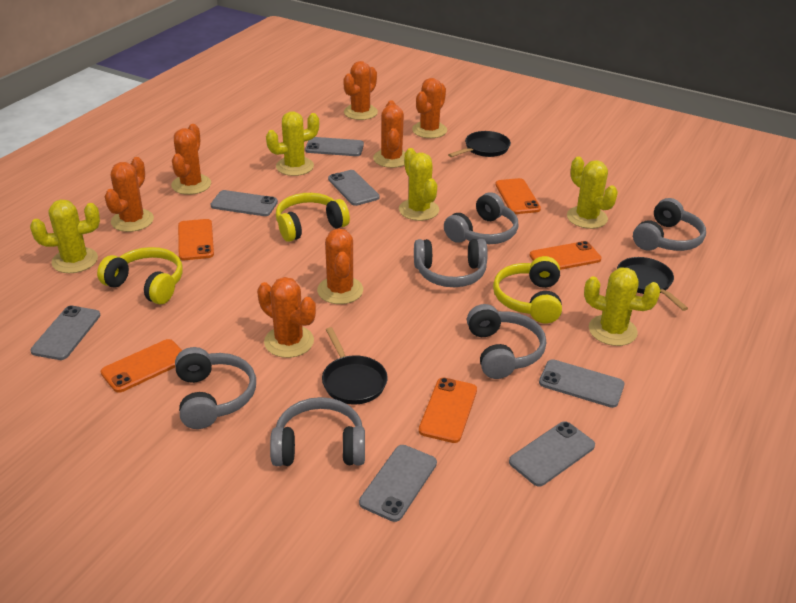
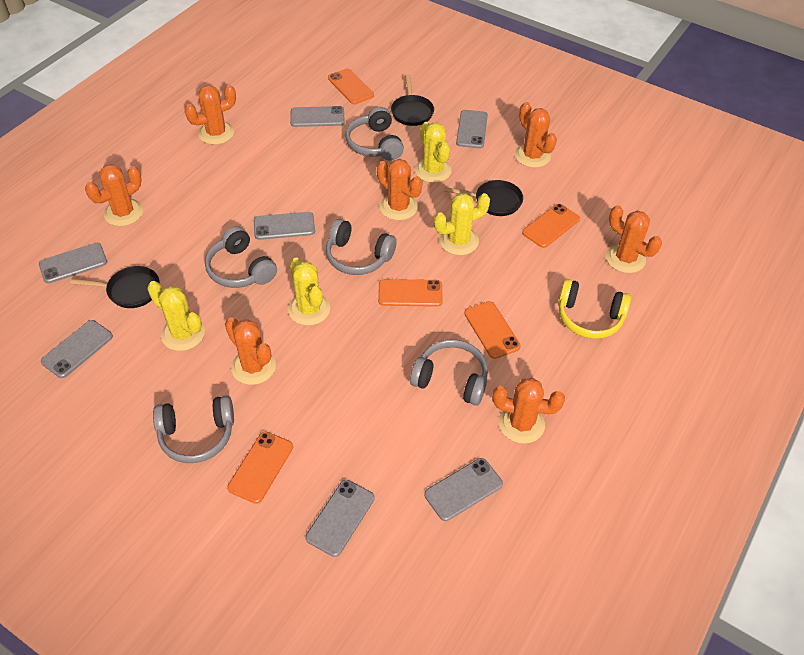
grey headphones: 6 -> 5
yellow cactus: 5 -> 4
yellow headphones: 3 -> 1

